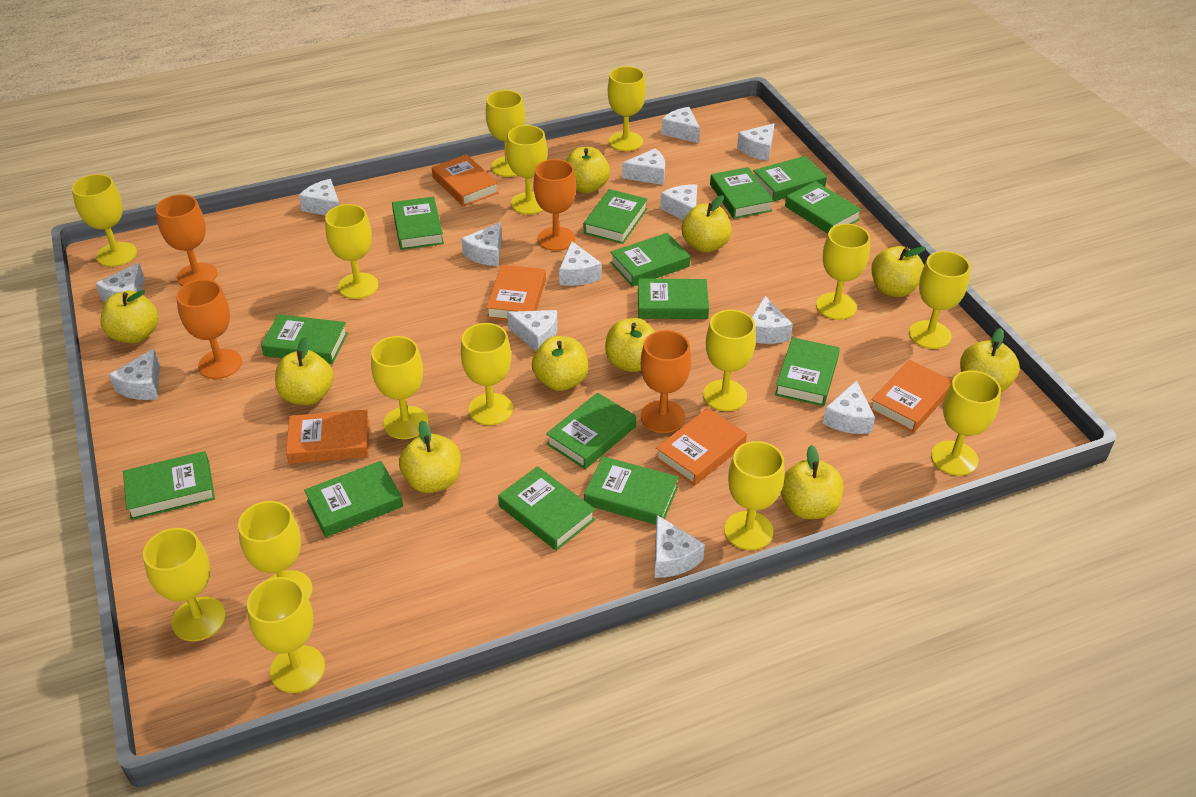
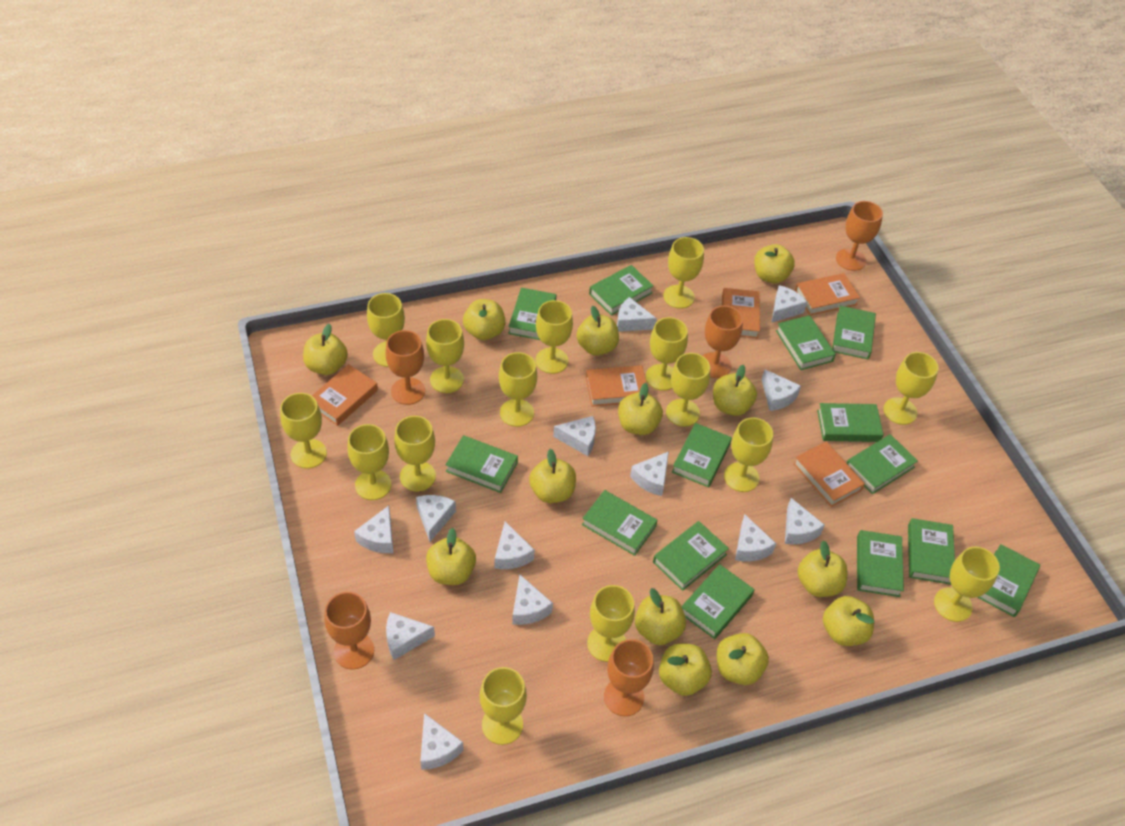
orange goblet: 4 -> 5
yellow apple: 10 -> 13

